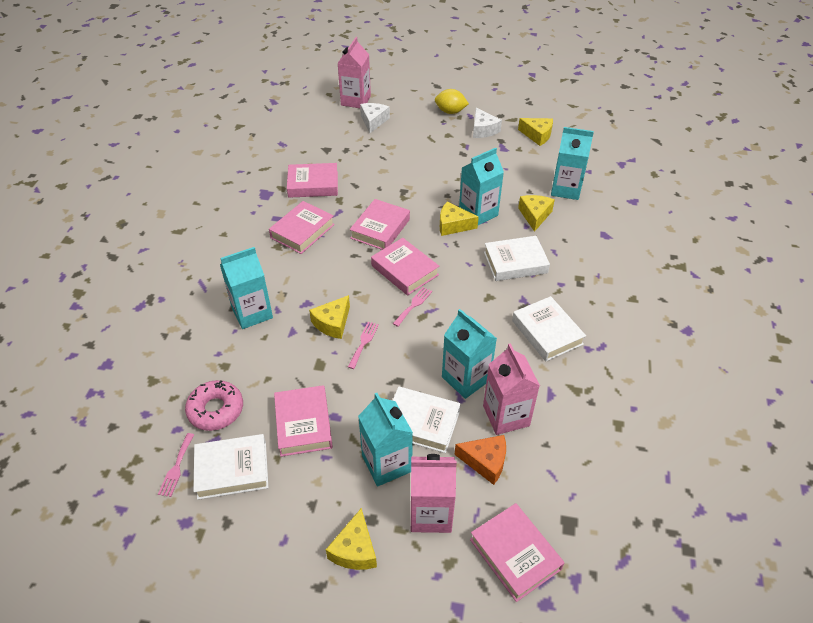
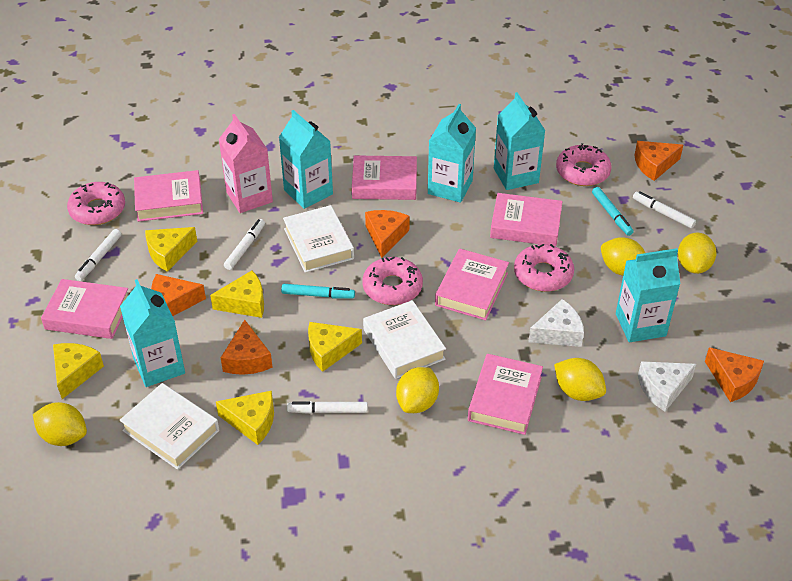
orange cheese: 1 -> 5
pink carton: 3 -> 1
pink donut: 1 -> 4
pink fork: 3 -> 0
turquoise marker: 0 -> 2
white book: 4 -> 3
white marker: 0 -> 4
yellow lemon: 1 -> 5

